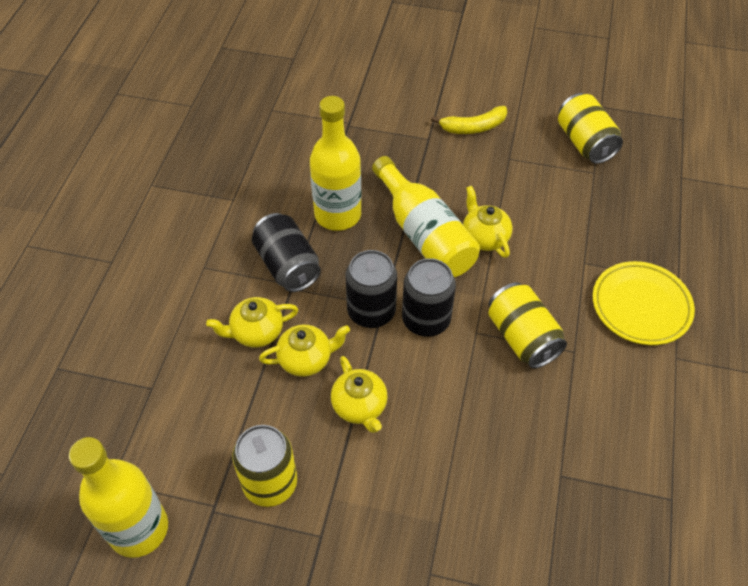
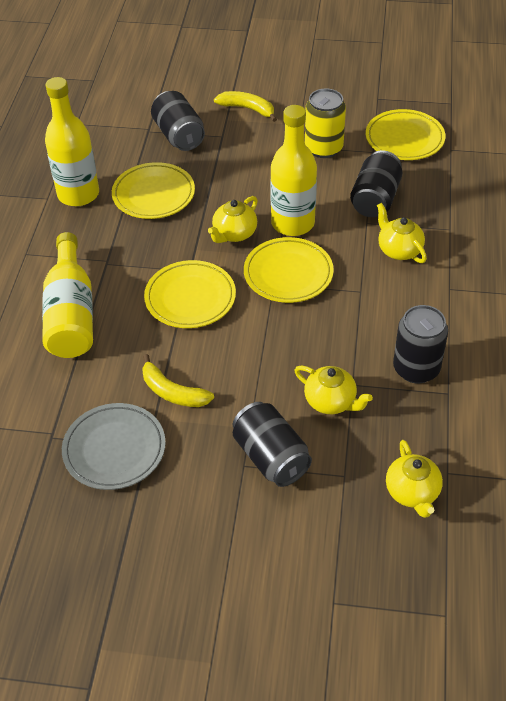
black can: 3 -> 4
grey plate: 0 -> 1
yellow banana: 1 -> 2
yellow can: 3 -> 1
yellow plate: 1 -> 4

